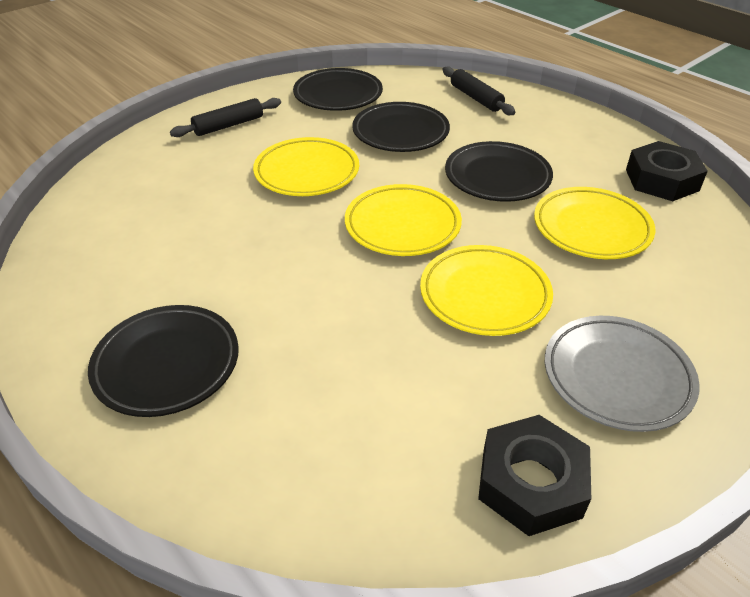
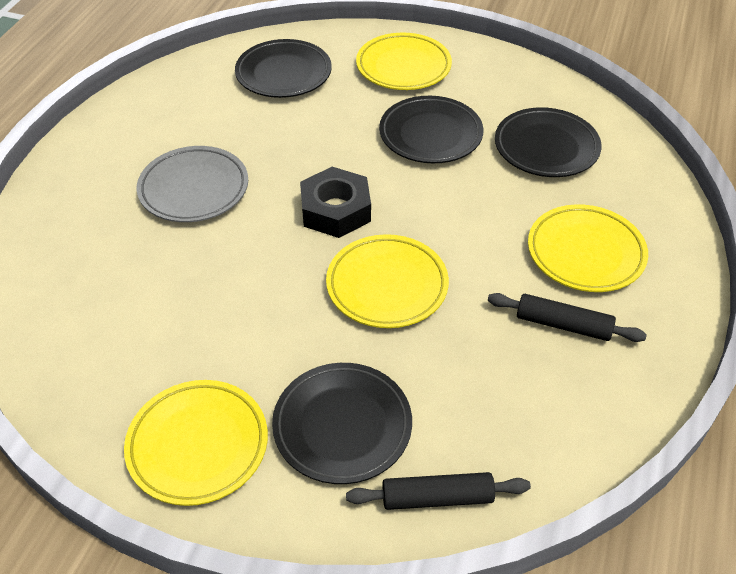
black nut: 2 -> 1

